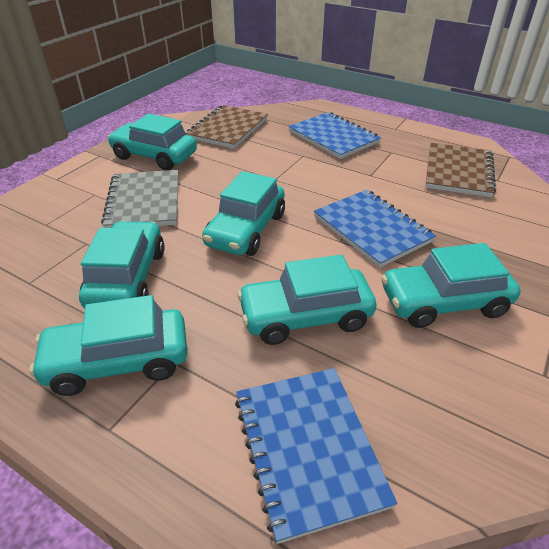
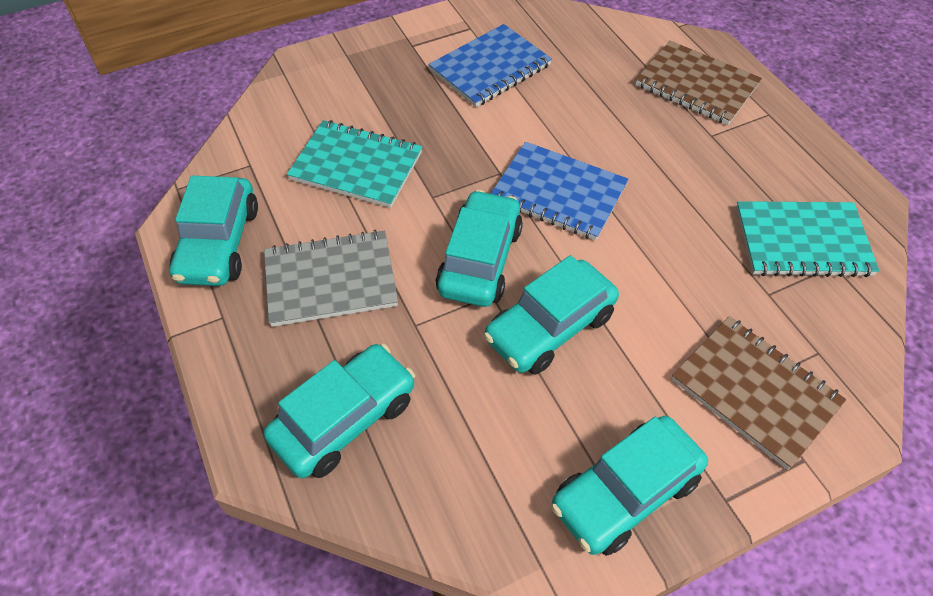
blue notebook: 3 -> 2
turquoise car: 6 -> 5
turquoise notebook: 0 -> 2

